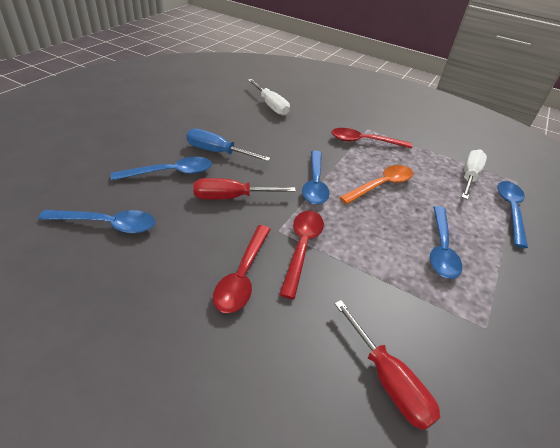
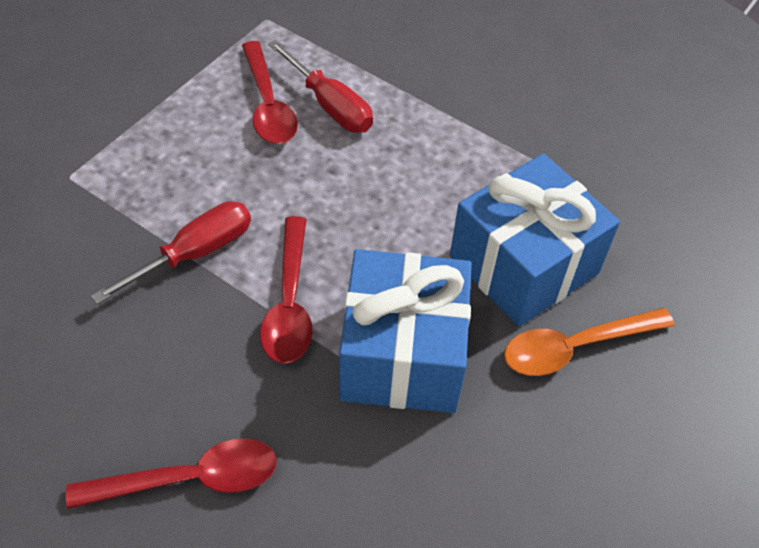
blue gift: 0 -> 2
blue screwdriver: 1 -> 0
blue spoon: 5 -> 0
white screwdriver: 2 -> 0

